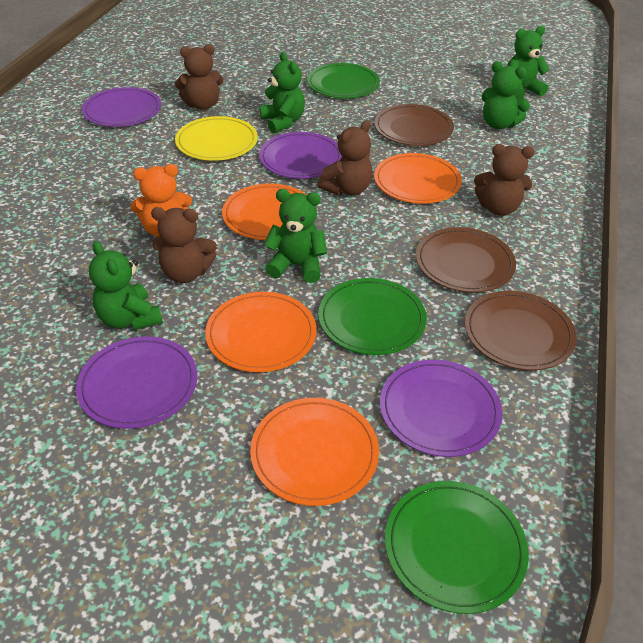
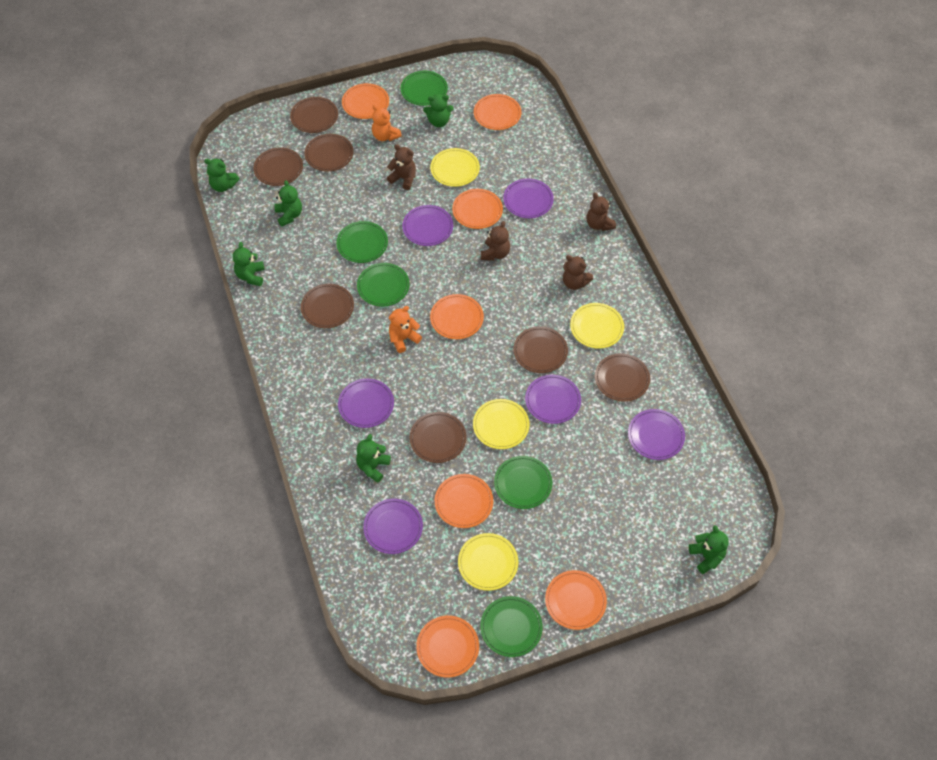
brown plate: 3 -> 7
green plate: 3 -> 5
green teddy bear: 5 -> 6
orange plate: 4 -> 7
orange teddy bear: 1 -> 2
purple plate: 4 -> 6
yellow plate: 1 -> 4

